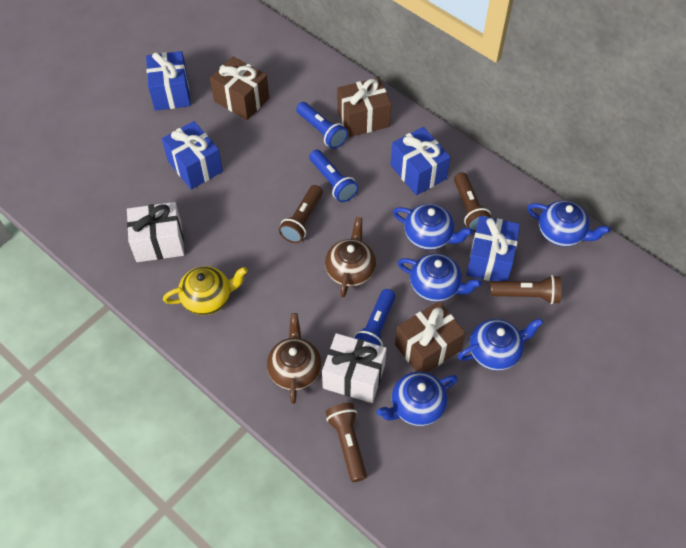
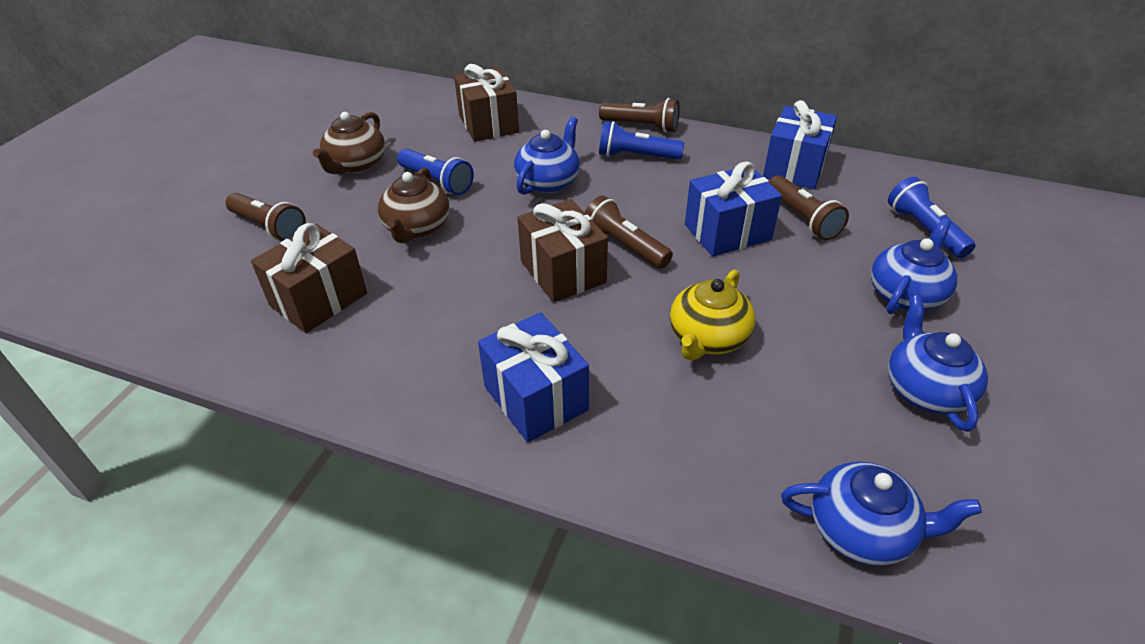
blue gift: 4 -> 3
blue teapot: 5 -> 4
white gift: 2 -> 0

